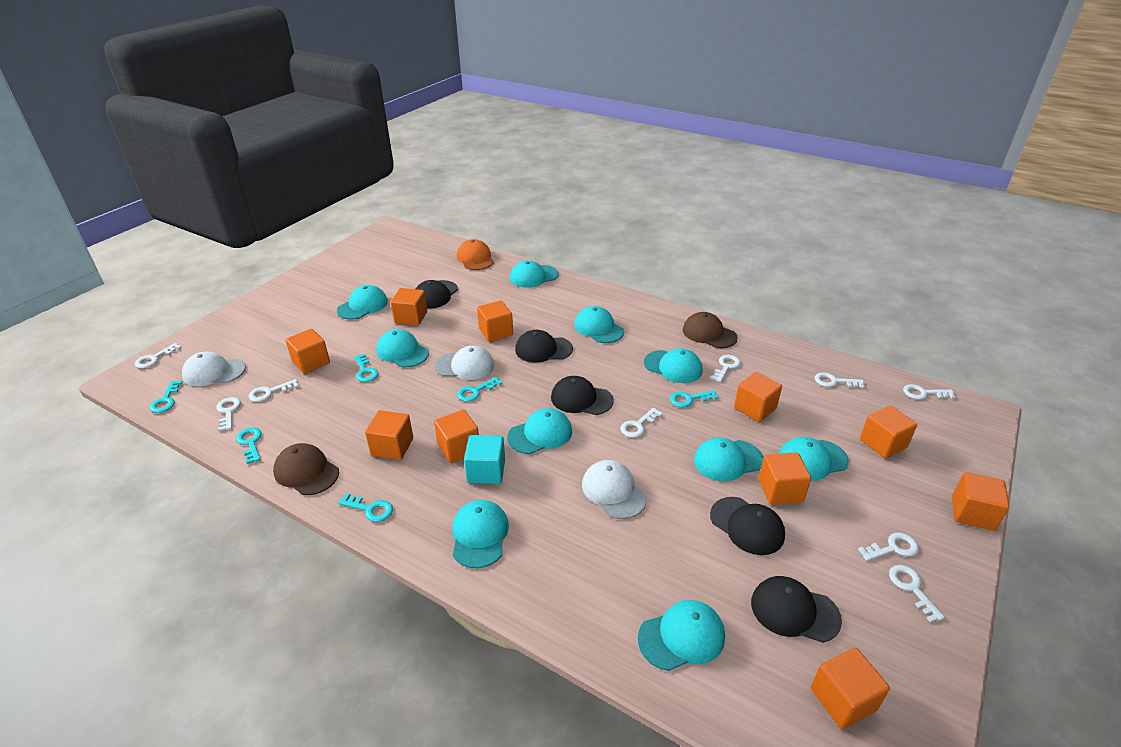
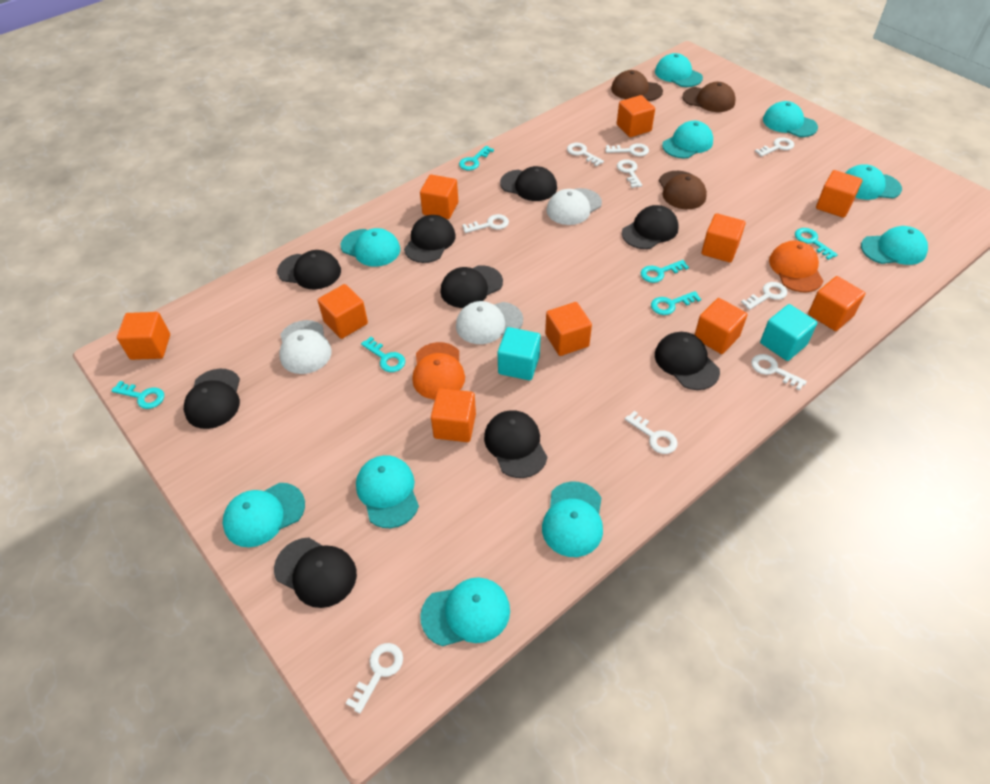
black cap: 5 -> 9
brown cap: 2 -> 3
orange cap: 1 -> 2
turquoise cube: 1 -> 2

